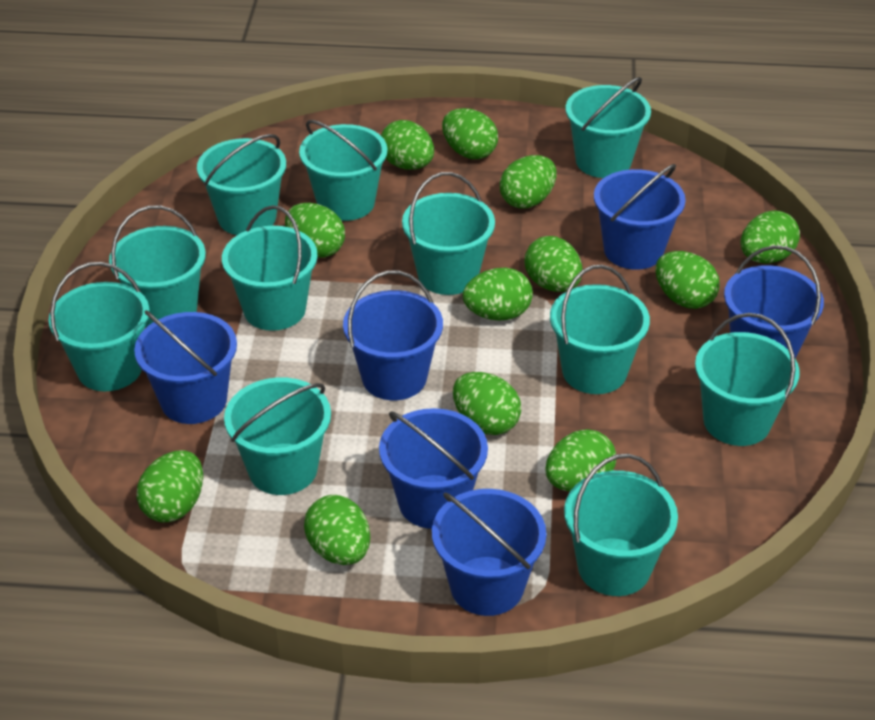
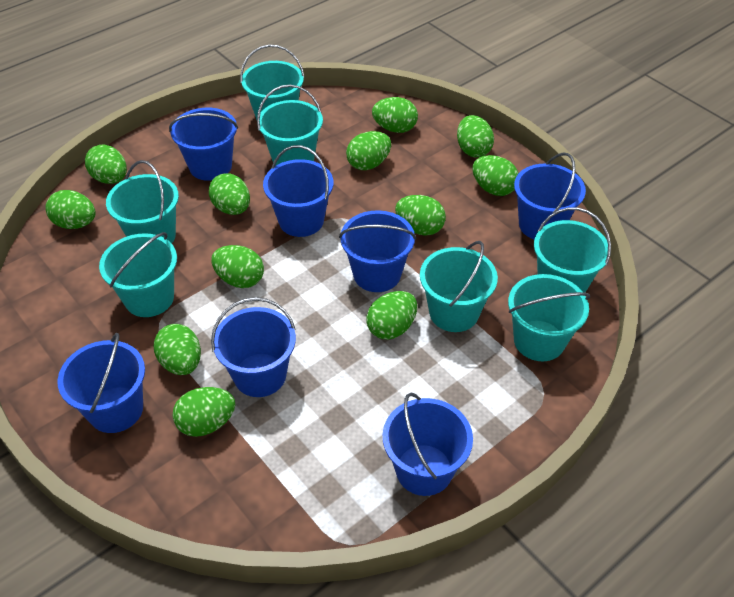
blue bucket: 6 -> 7
turquoise bucket: 11 -> 7

